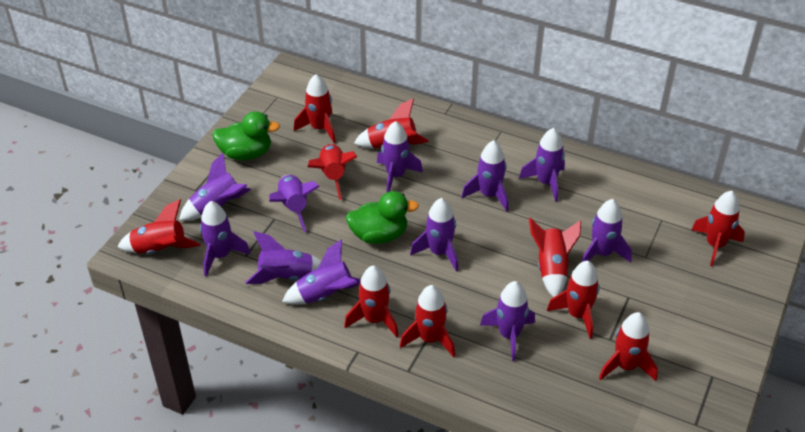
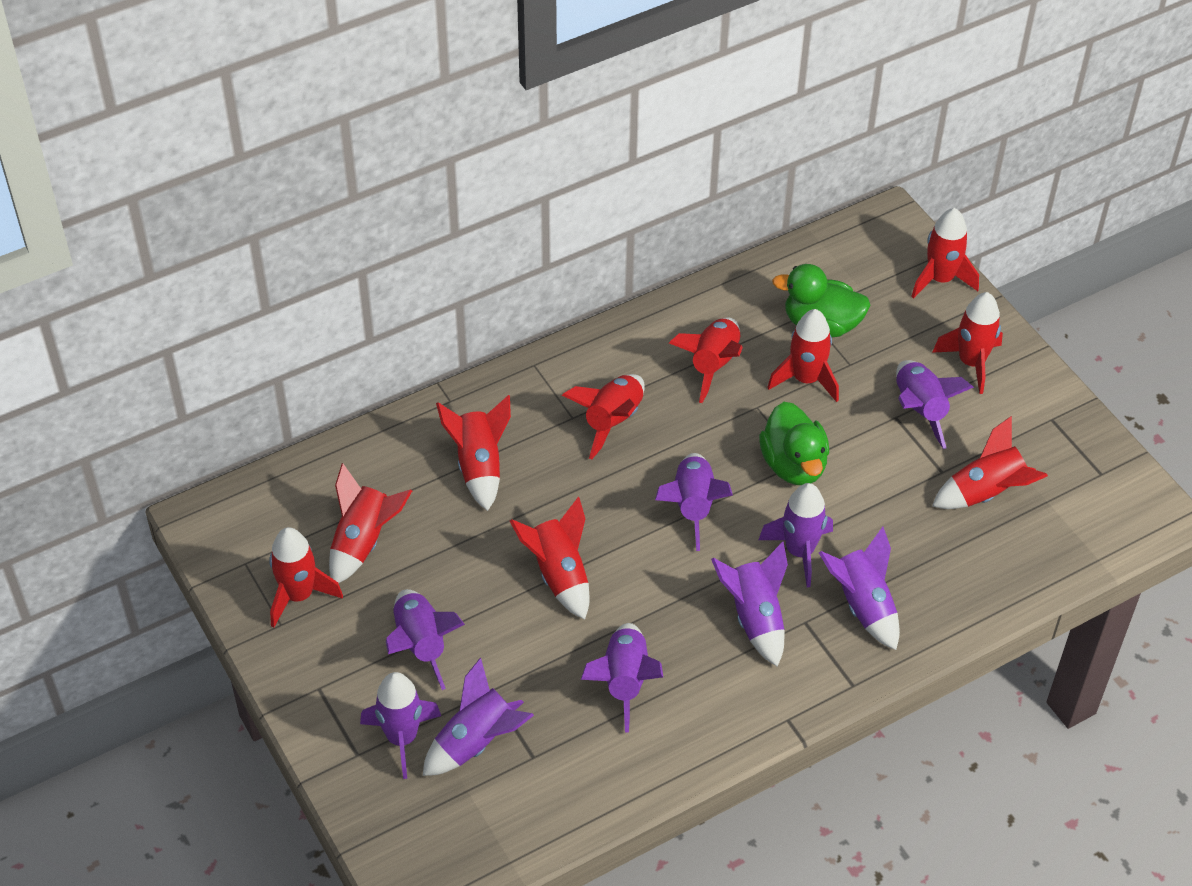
purple rocket: 11 -> 9

